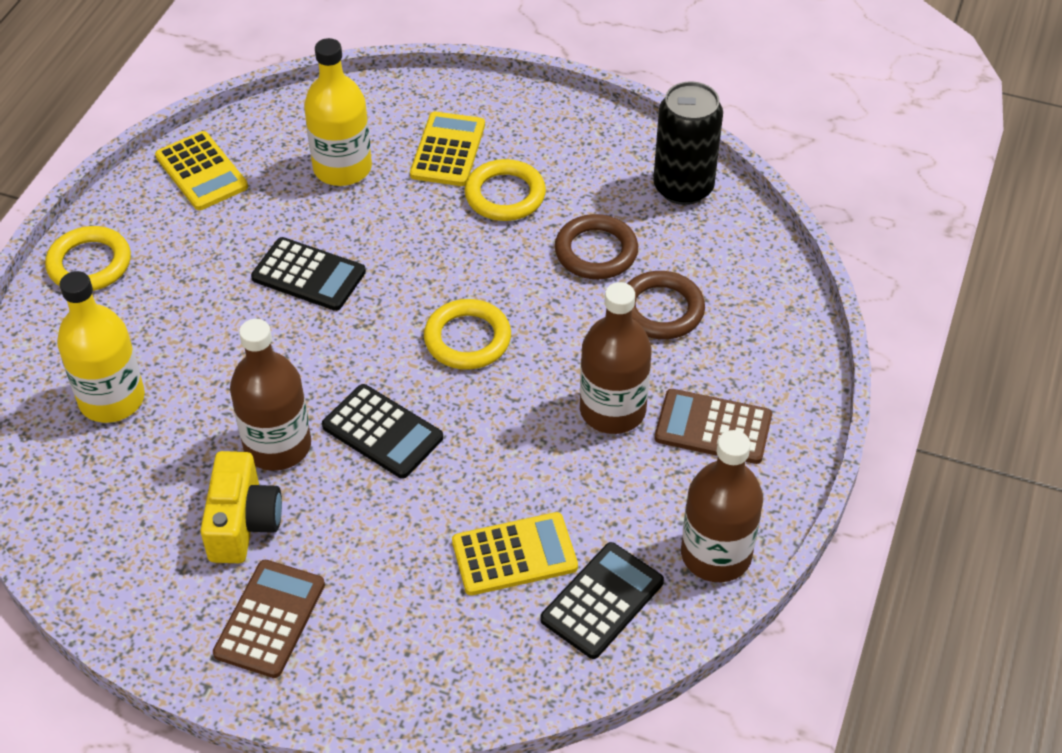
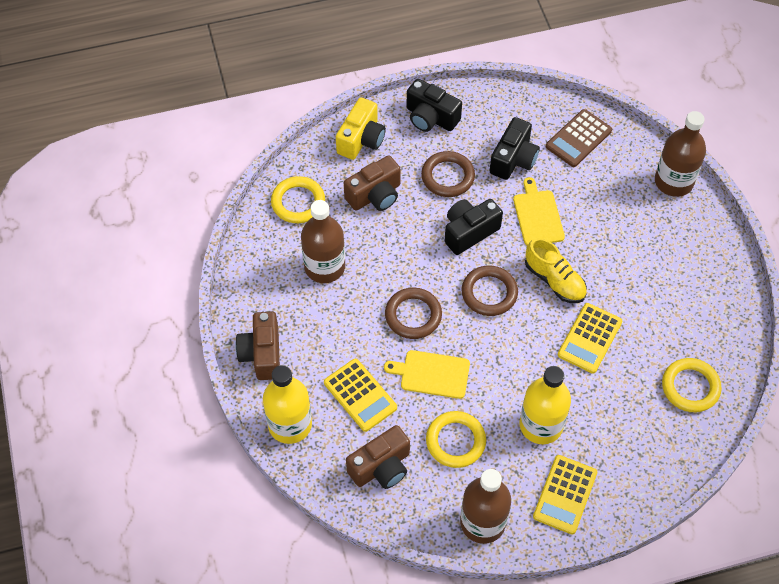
black calculator: 3 -> 0
black camera: 0 -> 3
black can: 1 -> 0
brown calculator: 2 -> 1
brown camera: 0 -> 3
brown ring: 2 -> 3
yellow cutting board: 0 -> 2
yellow shoe: 0 -> 1

